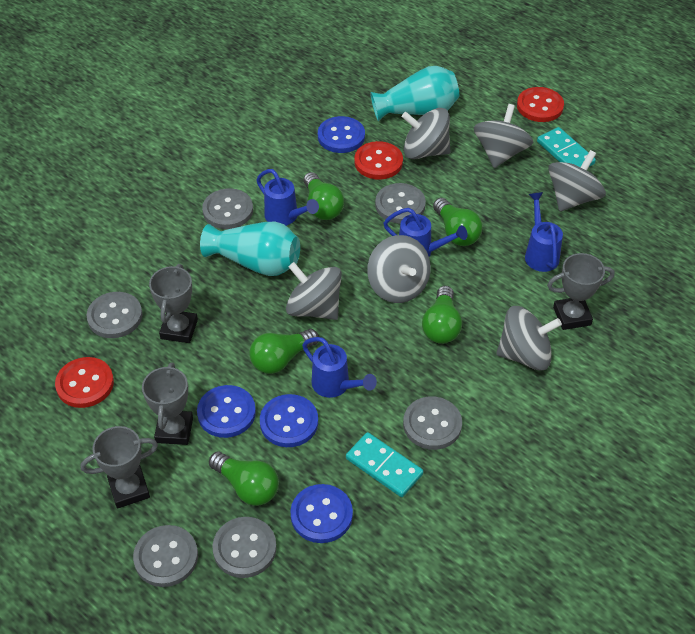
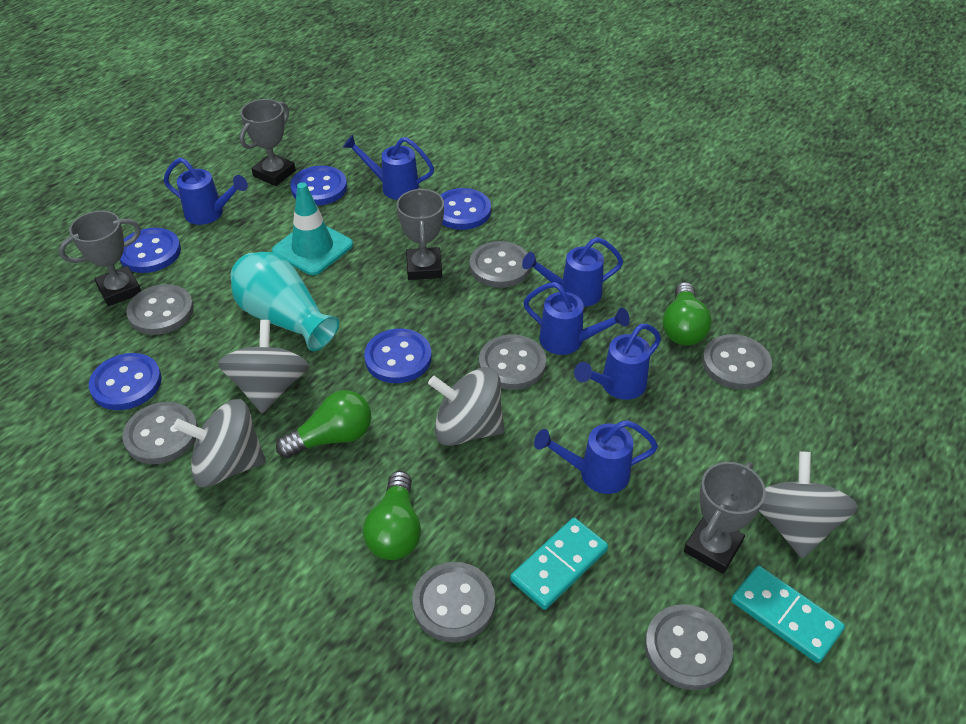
blue button: 4 -> 5
blue watering can: 4 -> 6
green light bulb: 5 -> 3
grey button: 6 -> 7
grey spinning top: 6 -> 4
red button: 3 -> 0
turquoise traffic cone: 0 -> 1
turquoise vase: 2 -> 1

